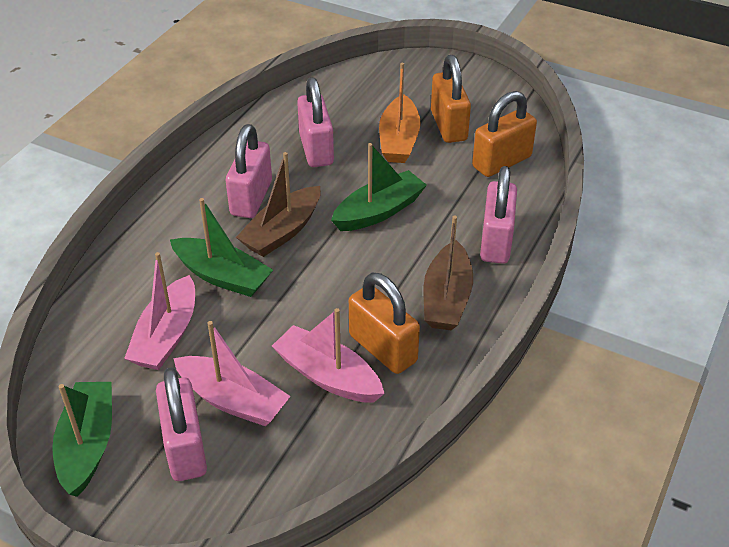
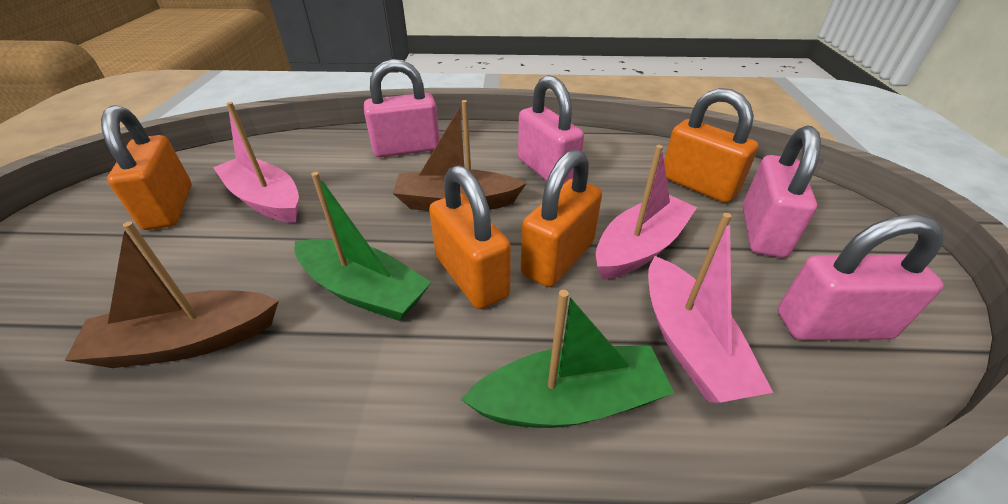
green boat: 3 -> 2
orange boat: 1 -> 0
orange padlock: 3 -> 4

